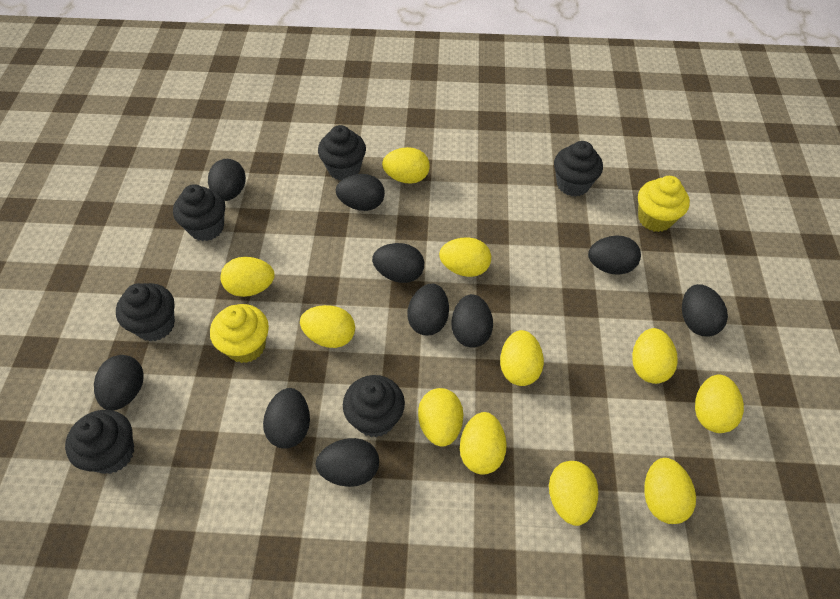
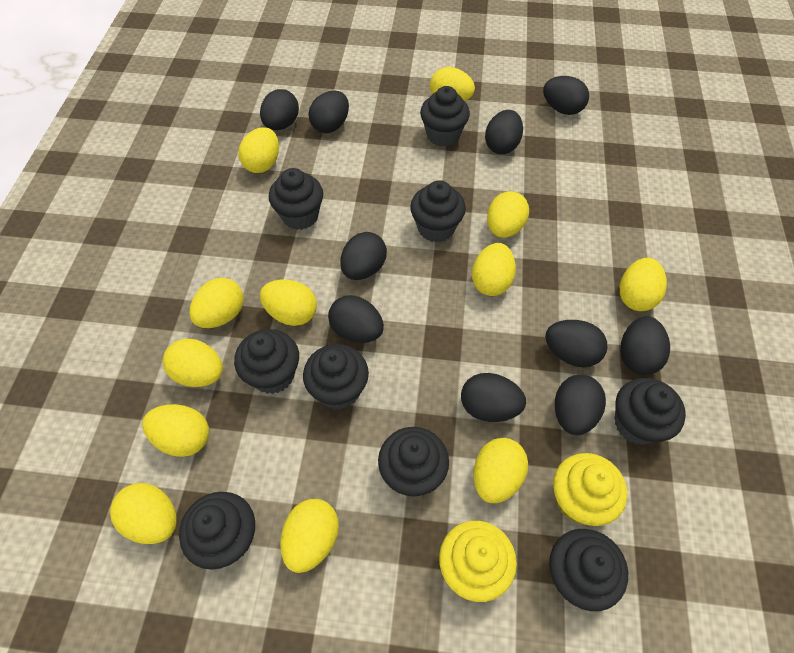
black cupcake: 6 -> 9
yellow egg: 11 -> 12

